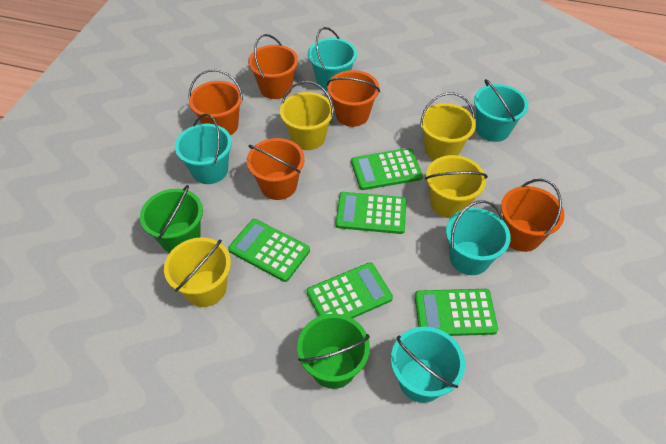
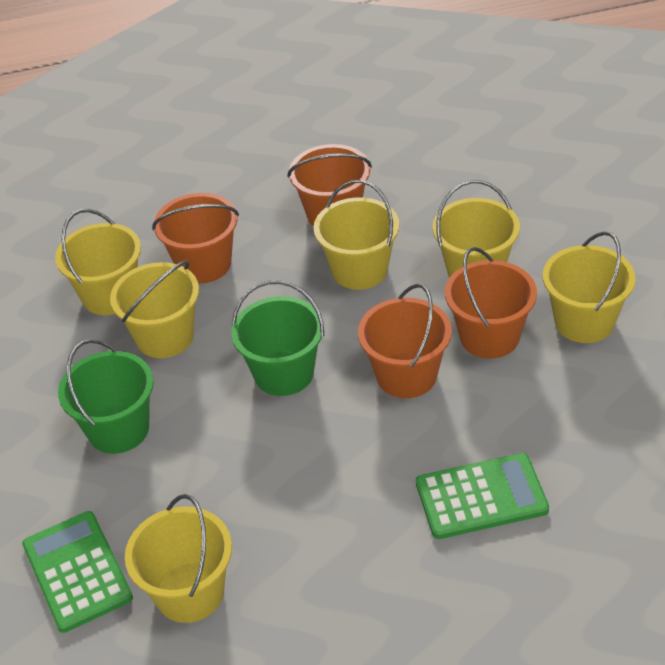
green calculator: 5 -> 2
orange bucket: 5 -> 4
turquoise bucket: 5 -> 0
yellow bucket: 4 -> 6

